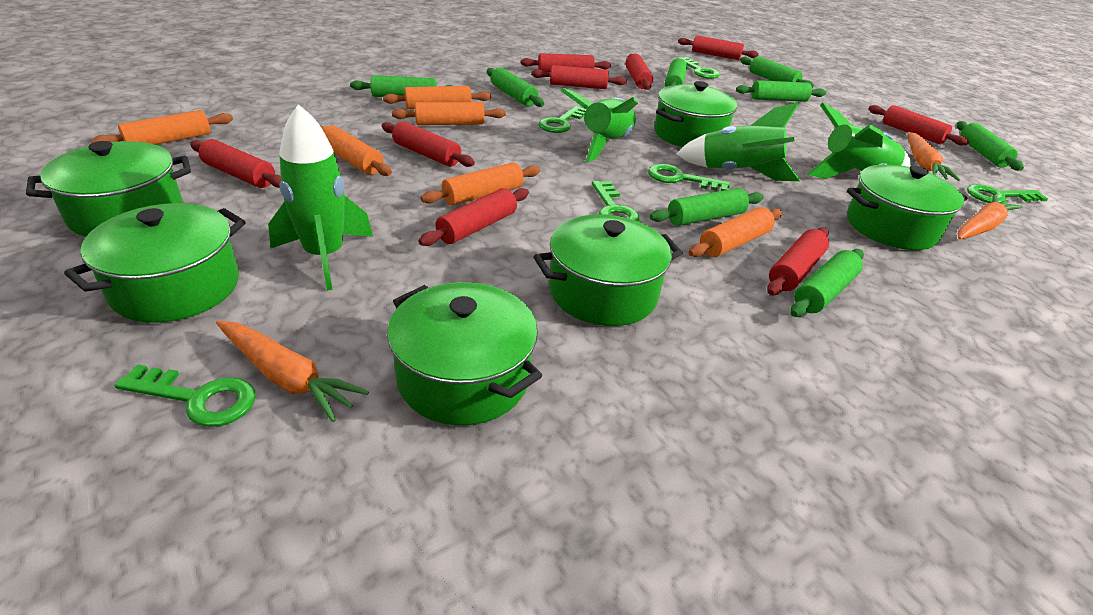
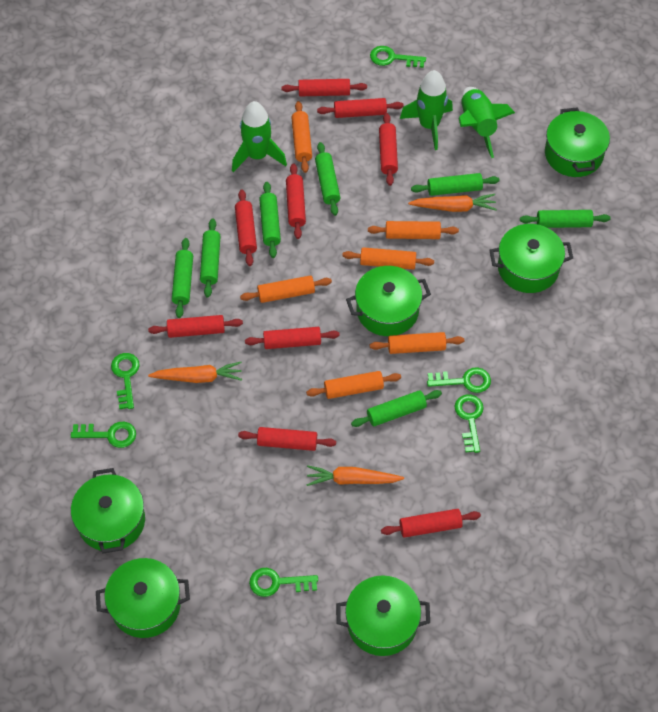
green rocket: 4 -> 3
green rolling pin: 8 -> 7

